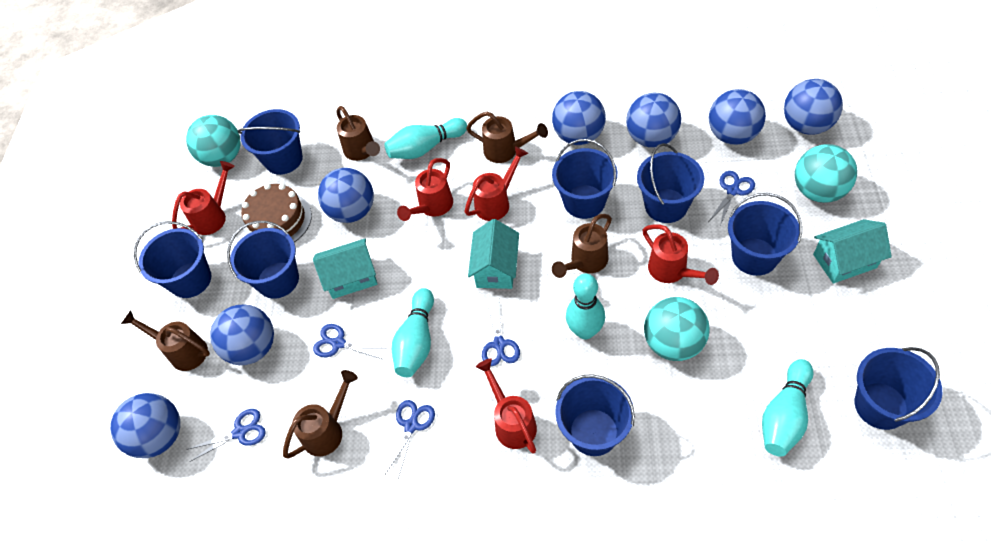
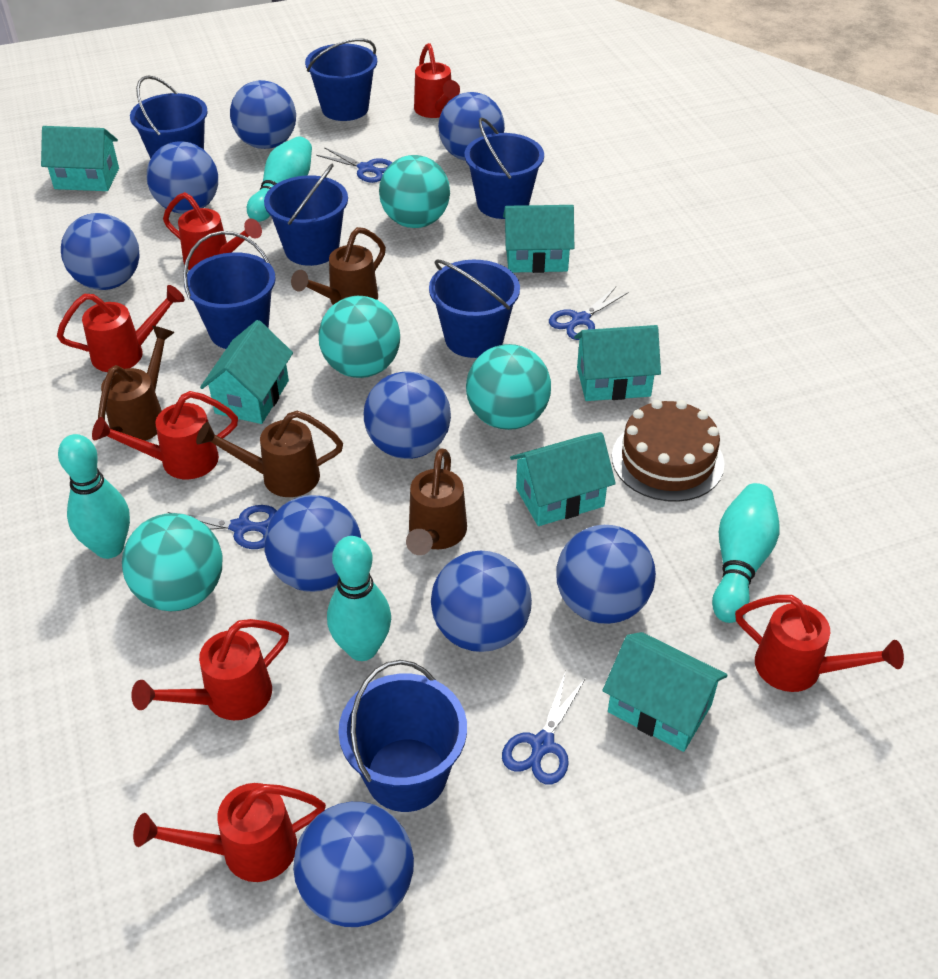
blue ball: 7 -> 9
blue bucket: 8 -> 7
blue scissors: 5 -> 4
brown watering can: 5 -> 4
red watering can: 5 -> 7
turquoise ball: 3 -> 4
turquoise house: 3 -> 6

